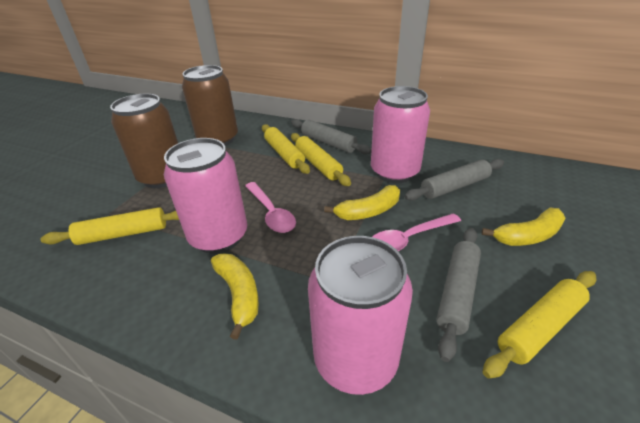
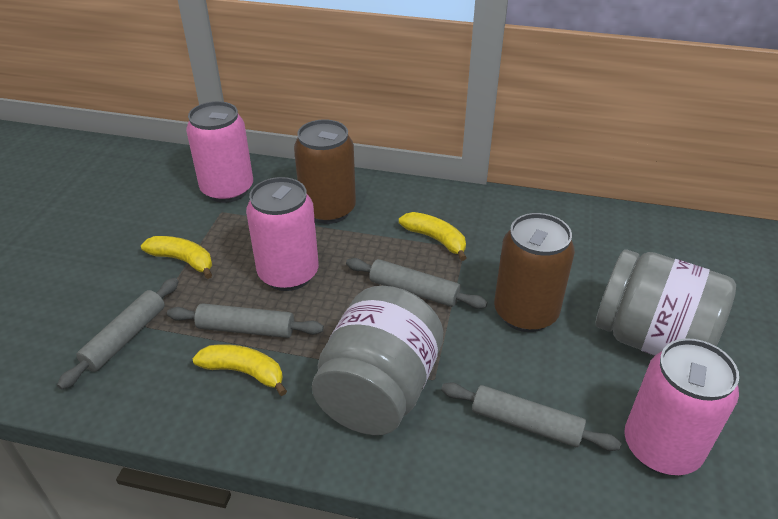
grey jar: 0 -> 2
grey rolling pin: 3 -> 4
pink spoon: 2 -> 0
yellow rolling pin: 4 -> 0

